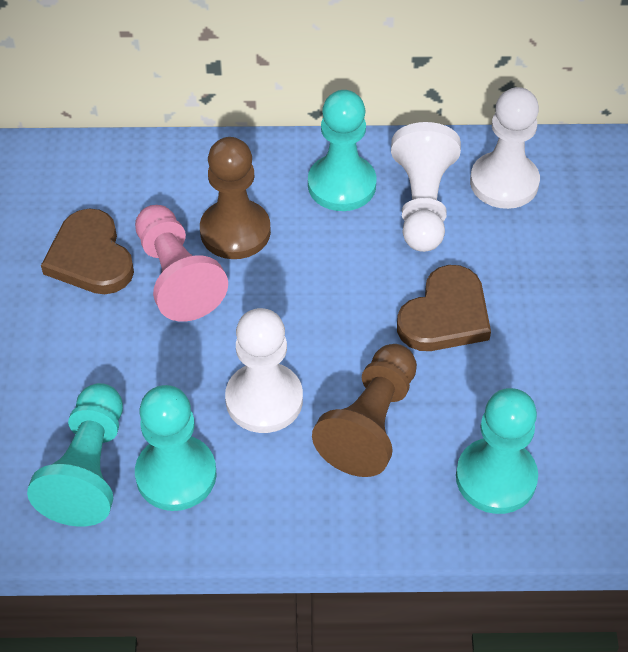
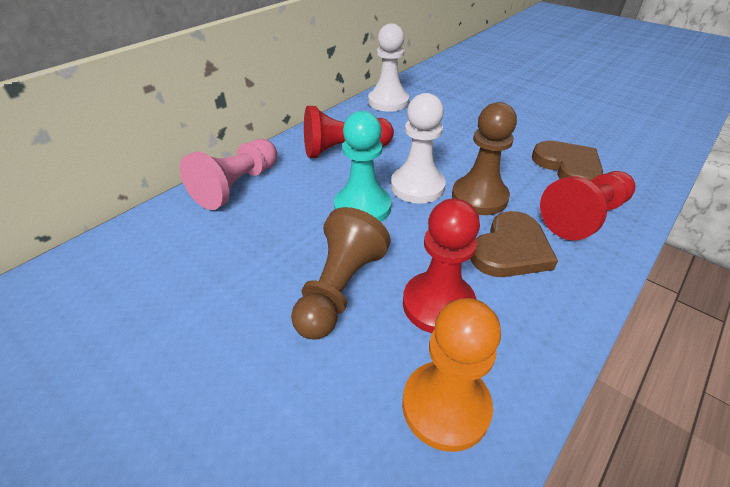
orange pawn: 0 -> 1
red pawn: 0 -> 3
turquoise pawn: 4 -> 1
white pawn: 3 -> 2

